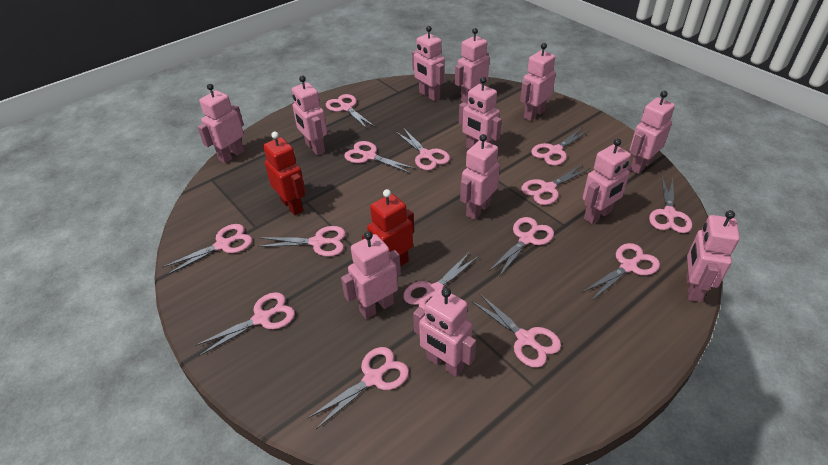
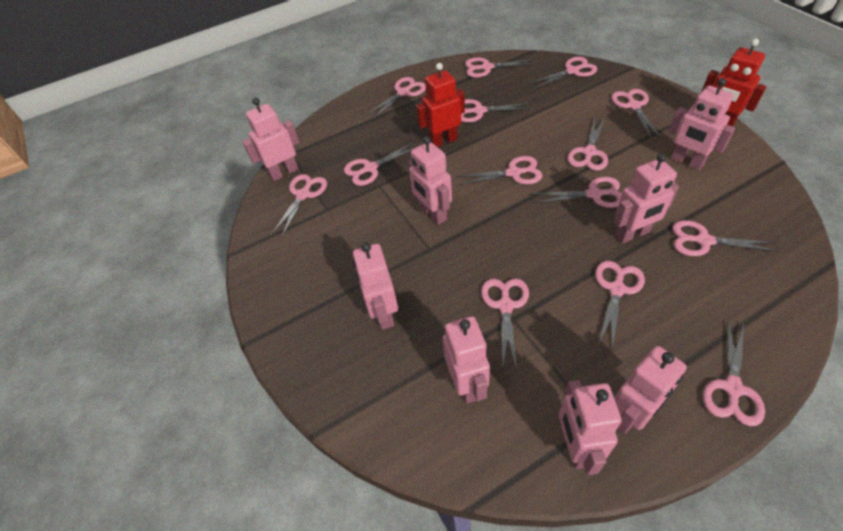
pink robot: 12 -> 8

